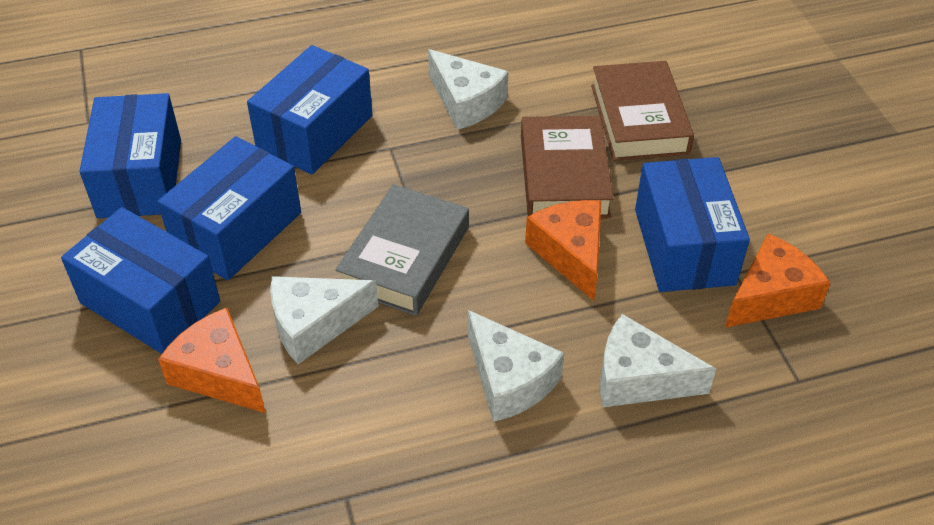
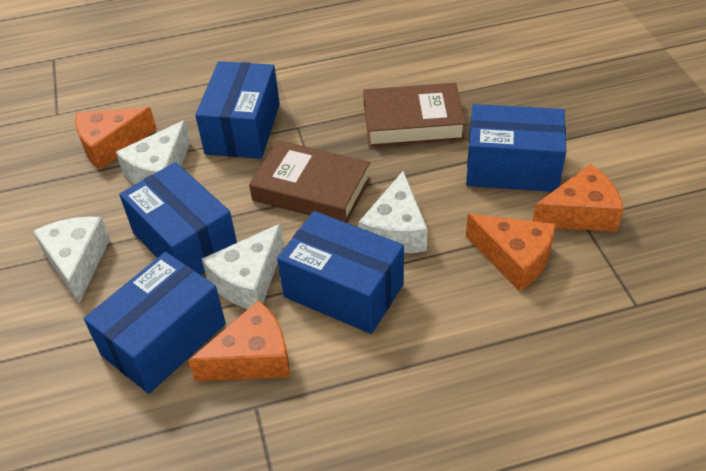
grey book: 1 -> 0
orange cheese: 3 -> 4

